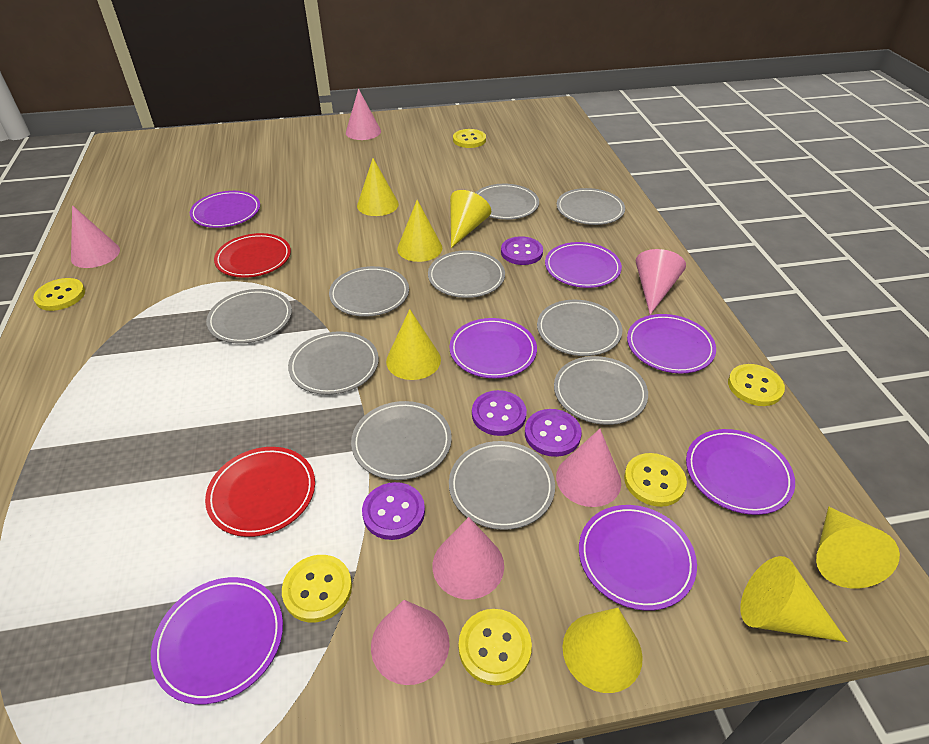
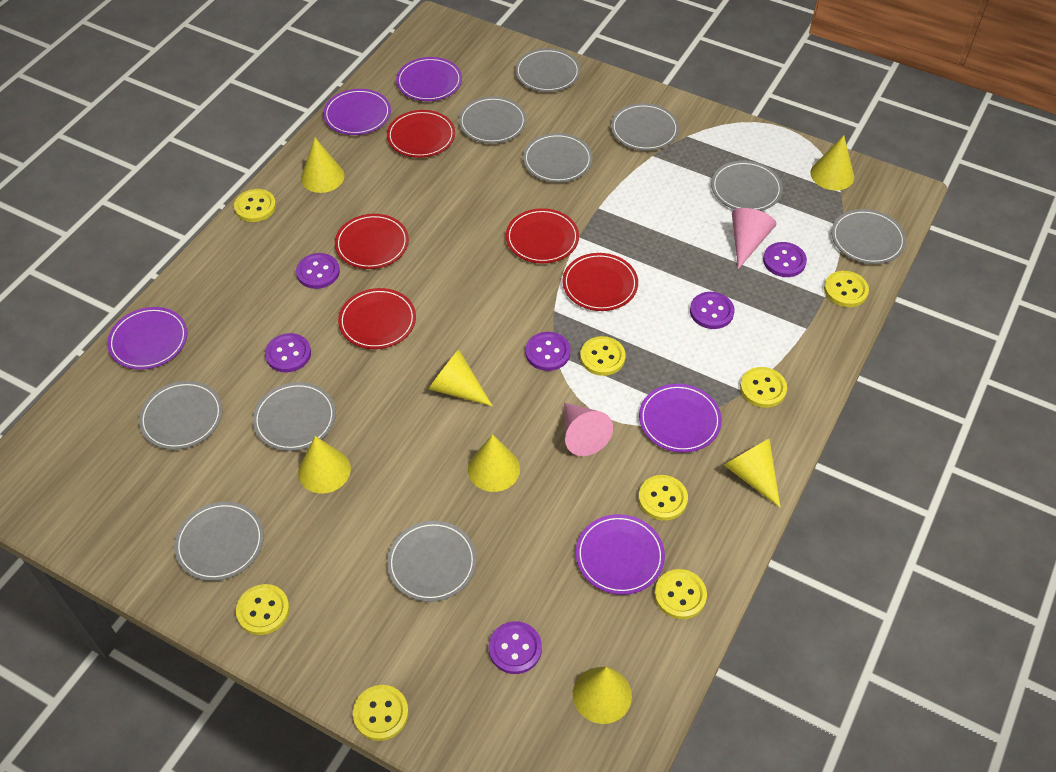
pink cone: 6 -> 2
purple button: 4 -> 6
purple plate: 7 -> 5
red plate: 2 -> 5
yellow button: 6 -> 8

